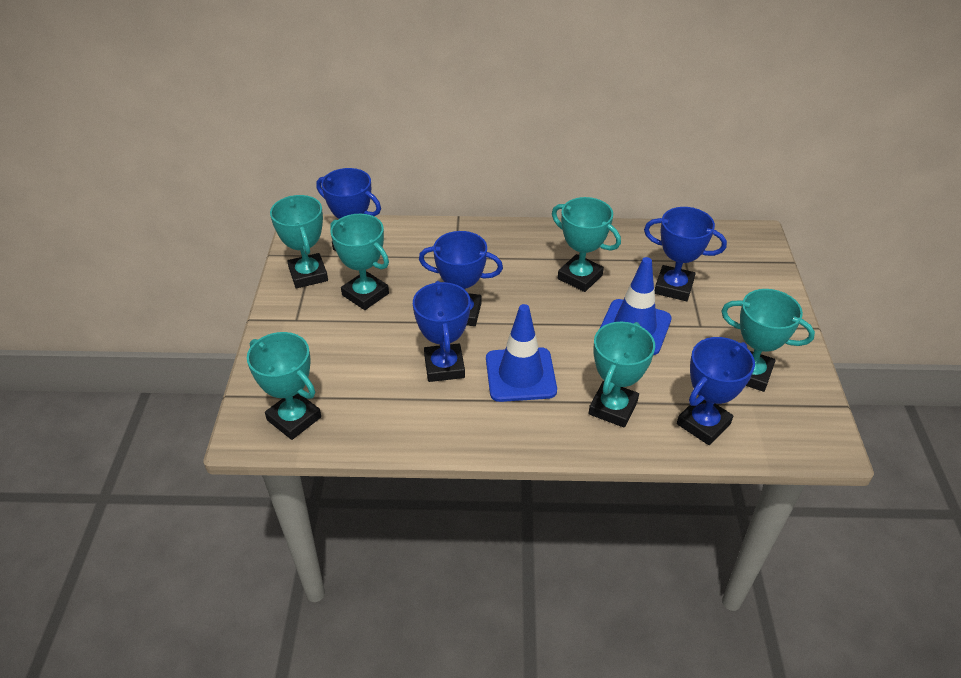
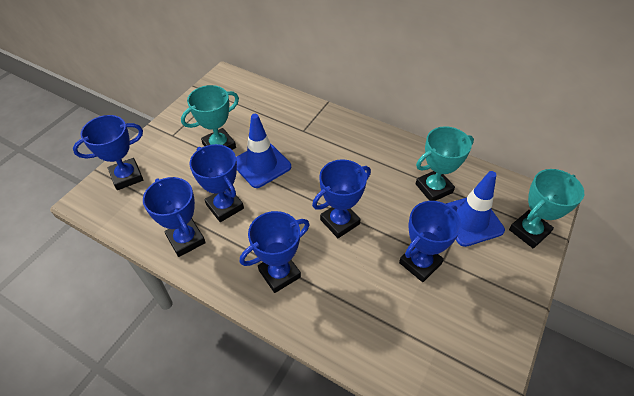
blue trophy: 5 -> 6
turquoise trophy: 6 -> 3

